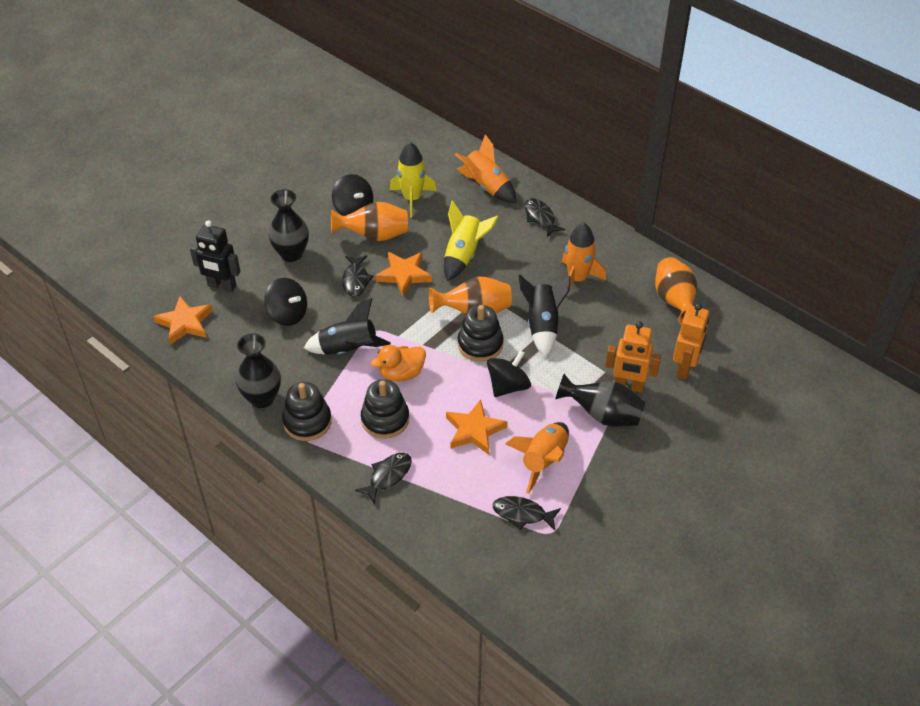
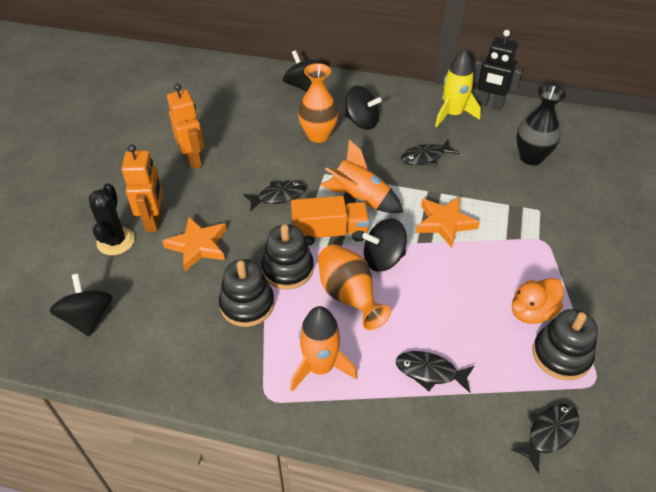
black cactus: 0 -> 1
black rocket: 2 -> 0
black spinning top: 3 -> 4
black vase: 3 -> 1
orange rocket: 3 -> 2
orange star: 3 -> 2
orange truck: 0 -> 1
orange vase: 3 -> 2
yellow rocket: 2 -> 1

